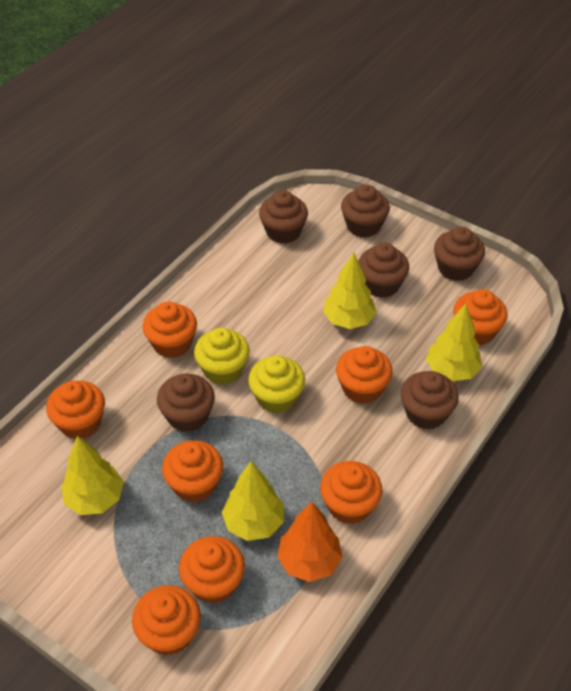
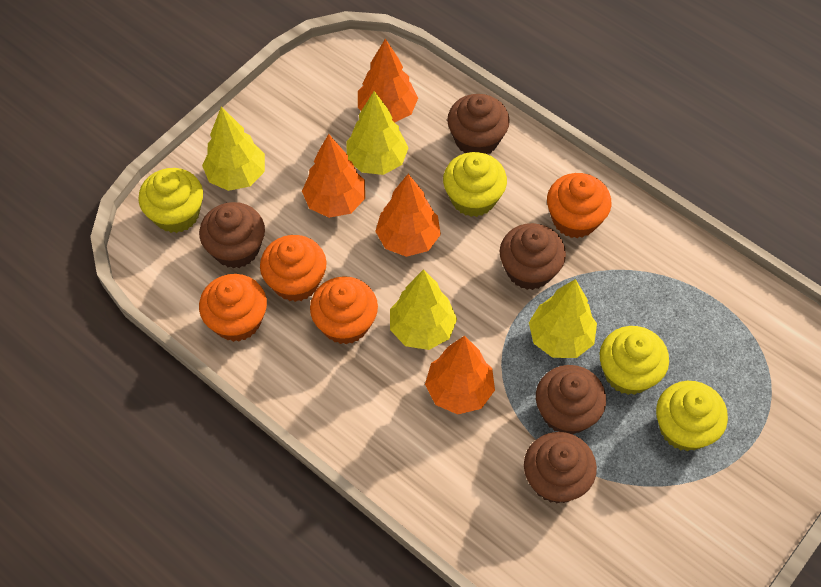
brown cupcake: 6 -> 5
orange cupcake: 8 -> 4
orange tree: 1 -> 4
yellow cupcake: 2 -> 4

